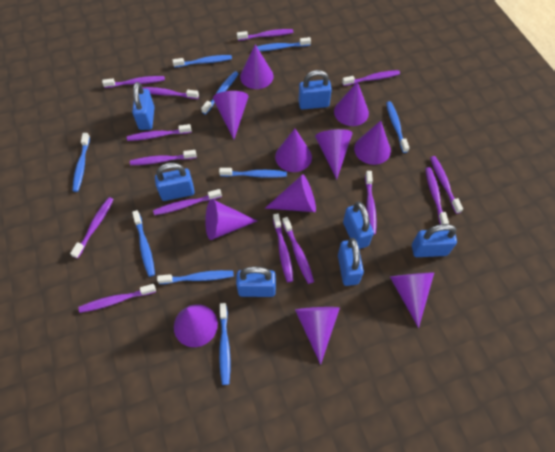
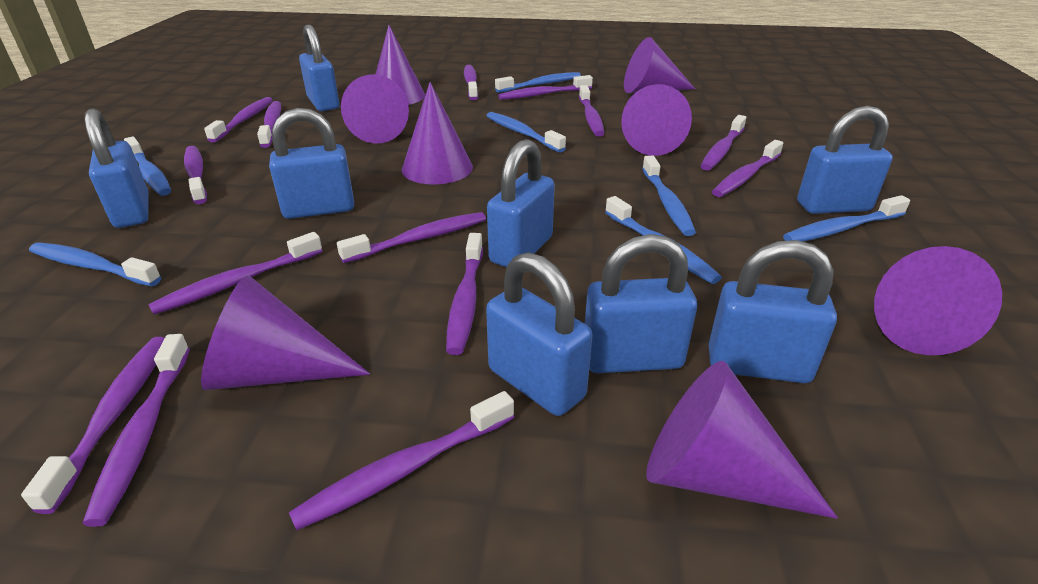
blue padlock: 7 -> 8
blue toothbrush: 9 -> 7
purple cone: 11 -> 8

